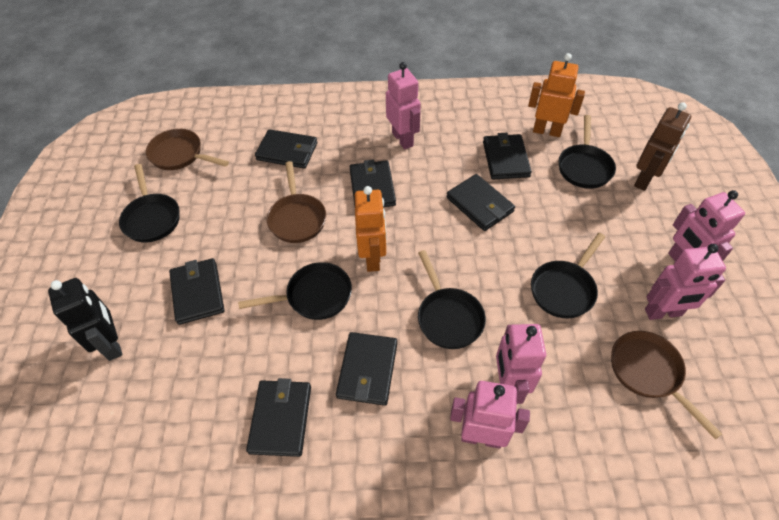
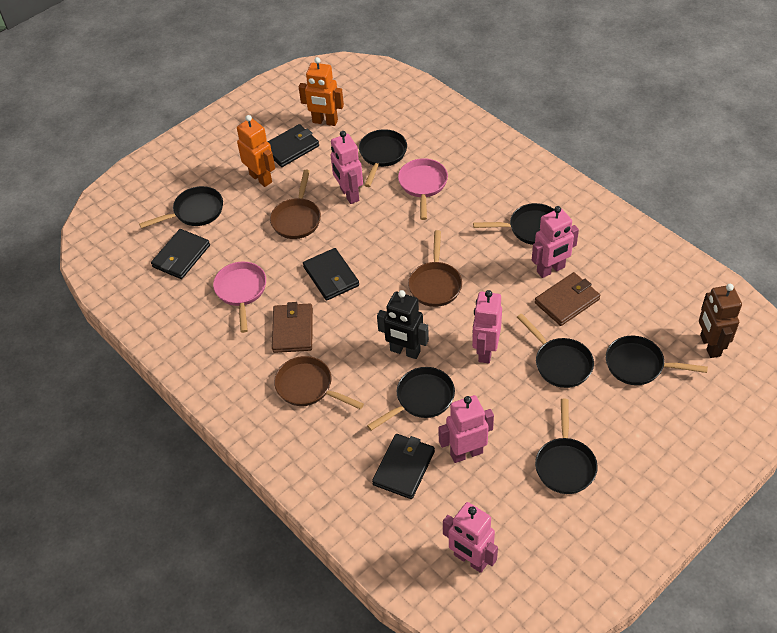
black pan: 5 -> 7
black wallet: 7 -> 4
brown wallet: 0 -> 2
pink pan: 0 -> 2

